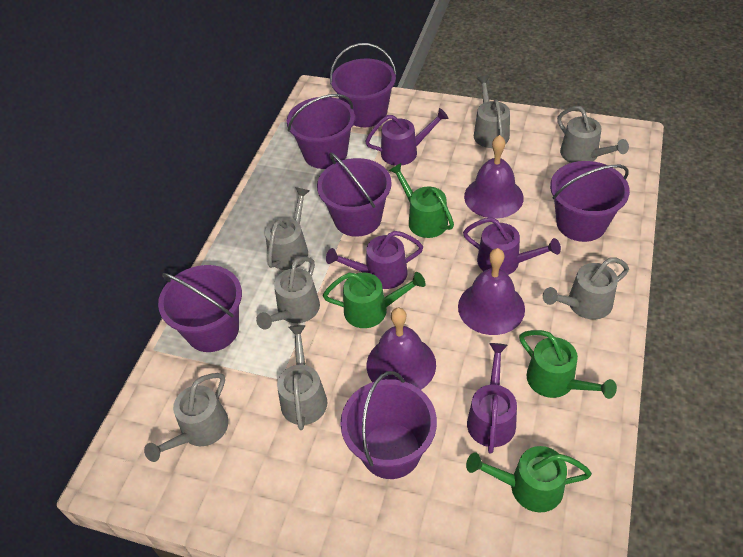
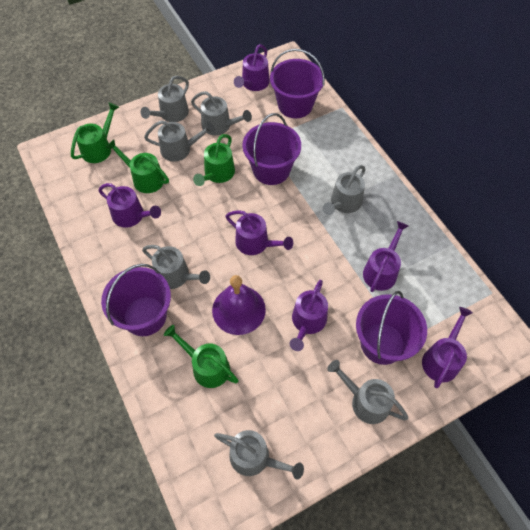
purple bell: 3 -> 1
purple bucket: 6 -> 4
purple watering can: 4 -> 6

